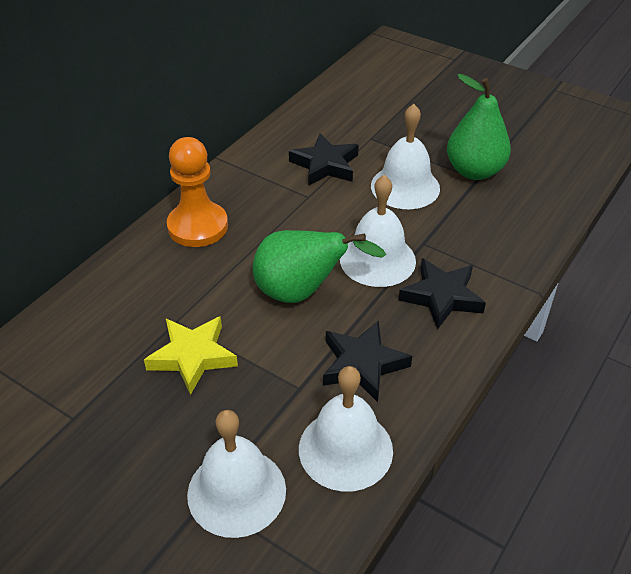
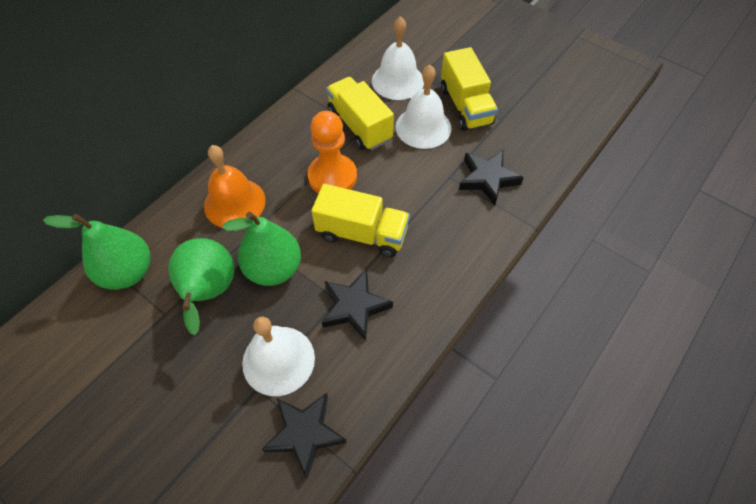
green pear: 2 -> 3
orange bell: 0 -> 1
white bell: 4 -> 3
yellow star: 1 -> 0
yellow truck: 0 -> 3

